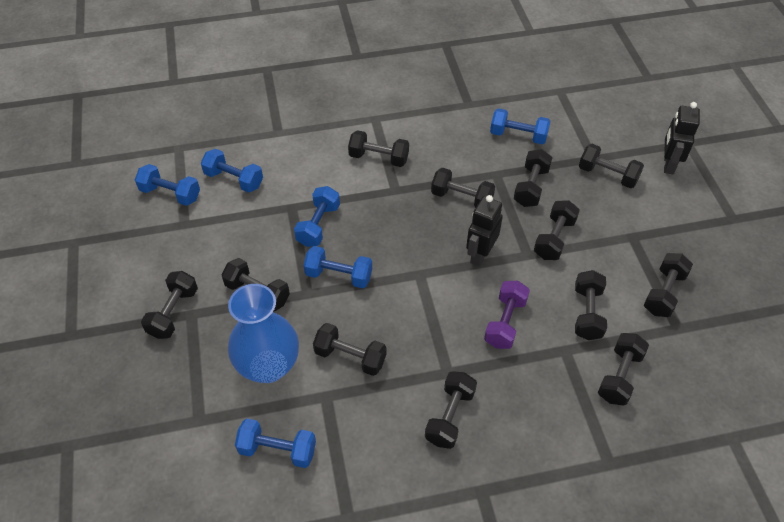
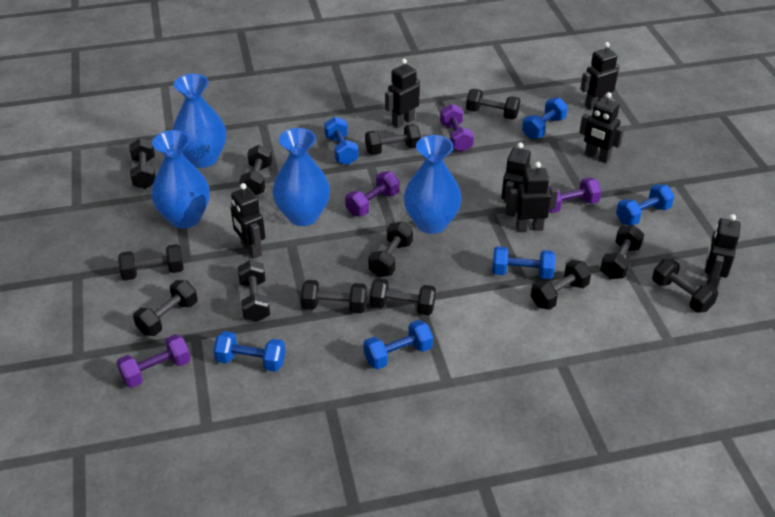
black dumbbell: 12 -> 13
black robot: 2 -> 7
blue vase: 1 -> 4
purple dumbbell: 1 -> 4

